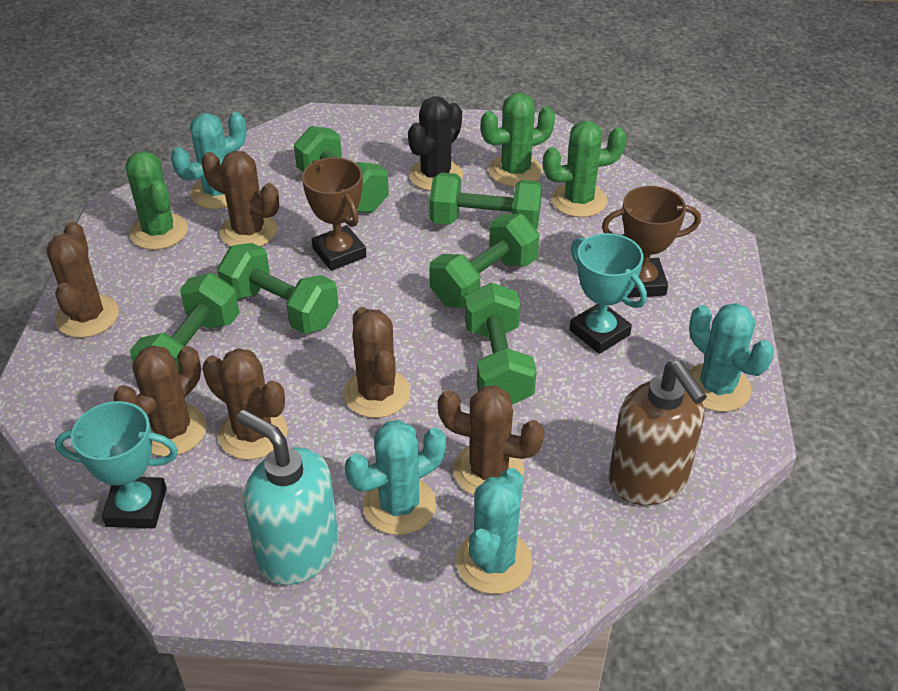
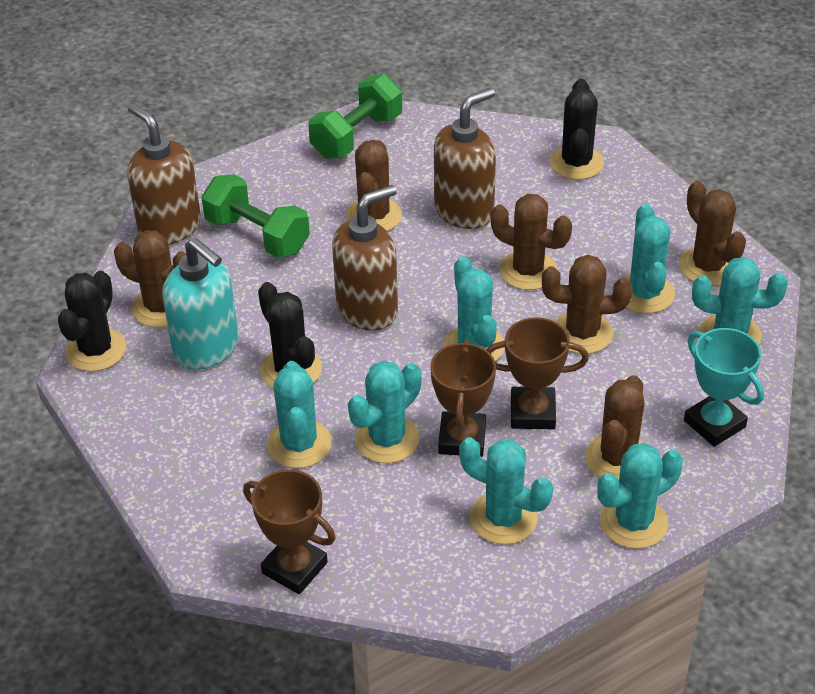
black cactus: 1 -> 3
brown soap dispenser: 1 -> 3
brown trophy: 2 -> 3
green cactus: 3 -> 0
green dumbbell: 6 -> 2
turquoise cactus: 4 -> 7
turquoise trophy: 2 -> 1

